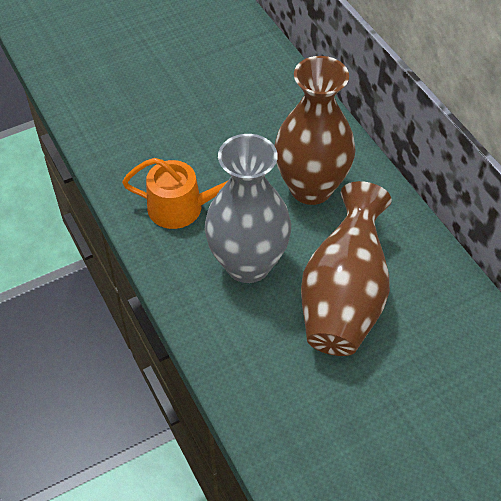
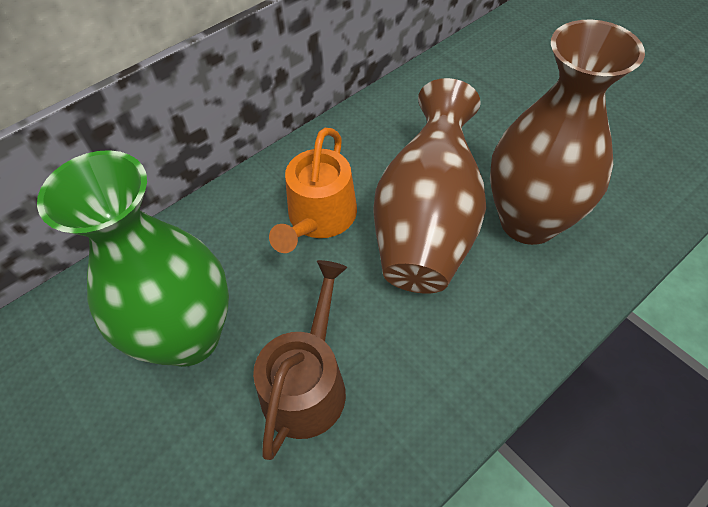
brown watering can: 0 -> 1
green vase: 0 -> 1
grey vase: 1 -> 0

